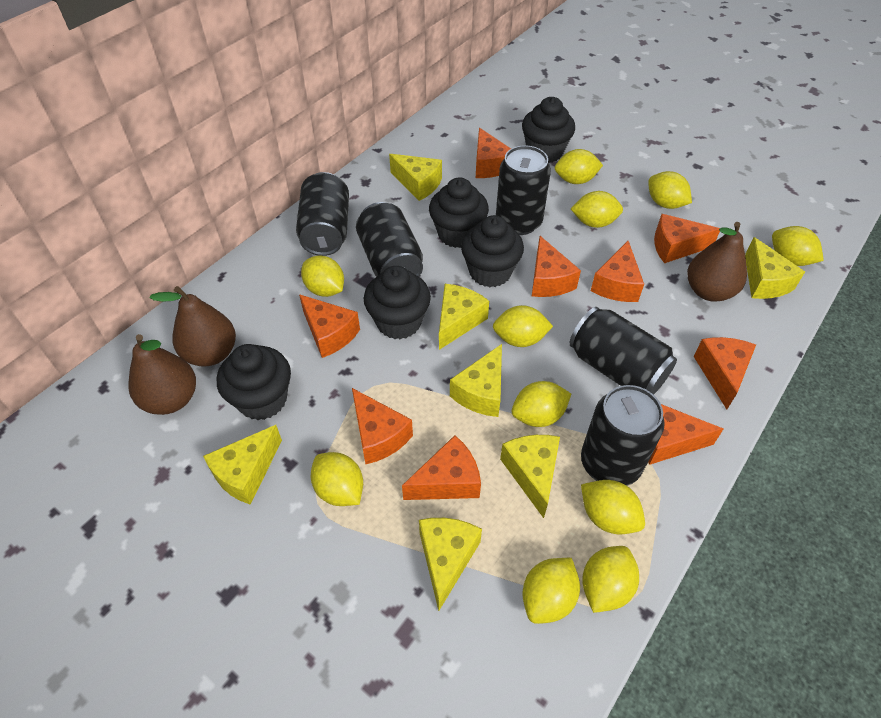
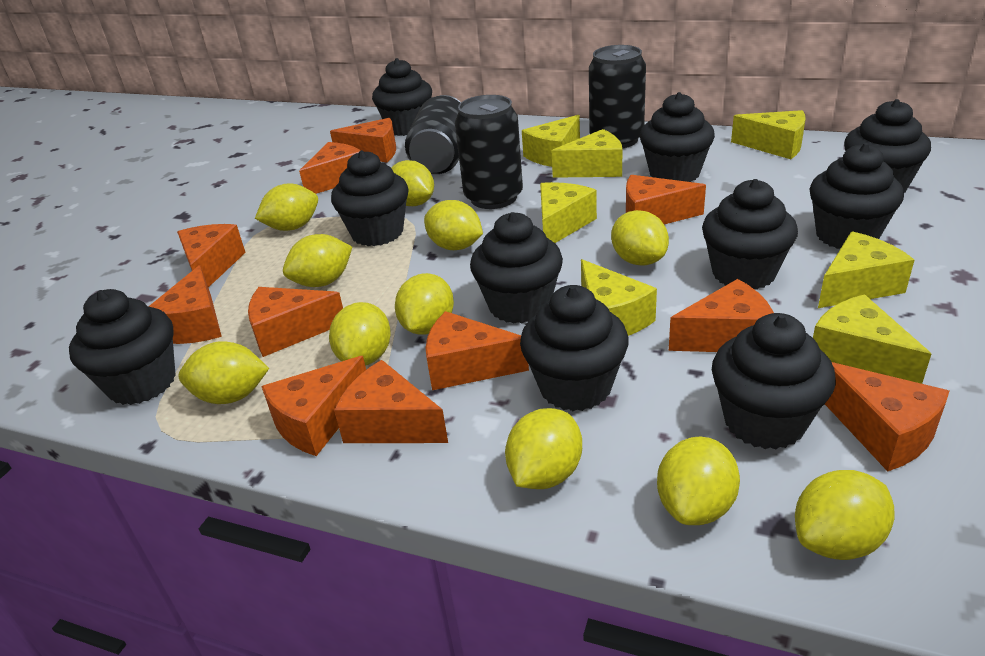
black can: 5 -> 3
black cupcake: 5 -> 10
brown pear: 3 -> 0
orange cheese: 9 -> 11

